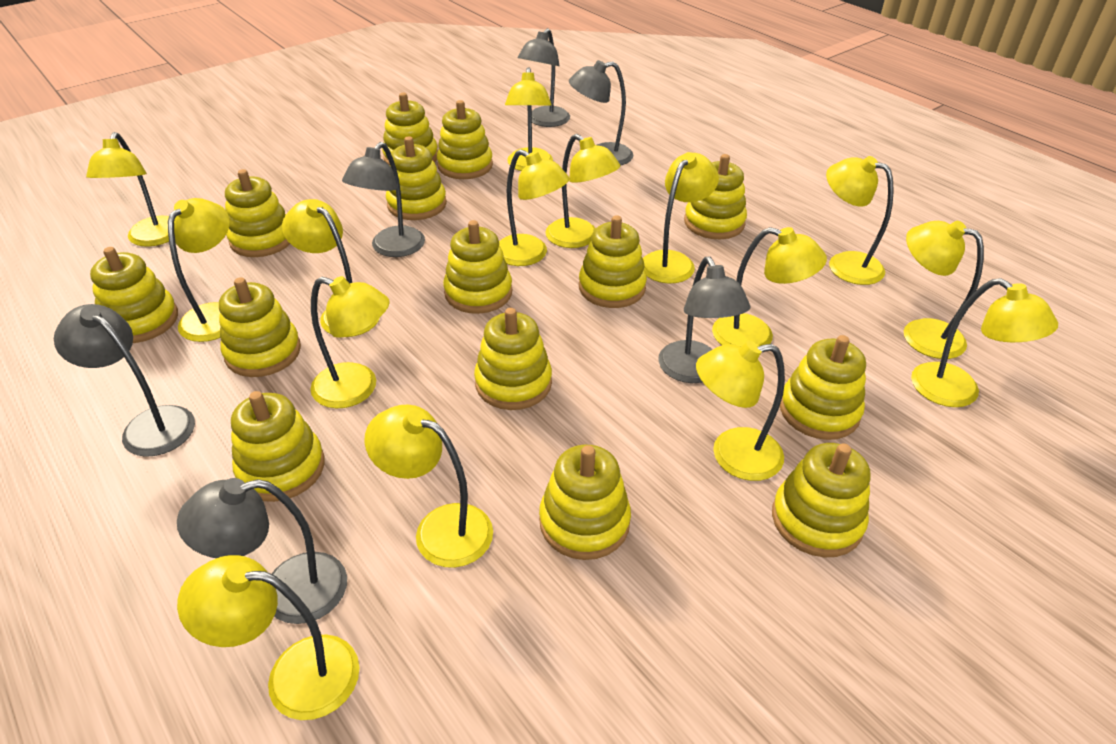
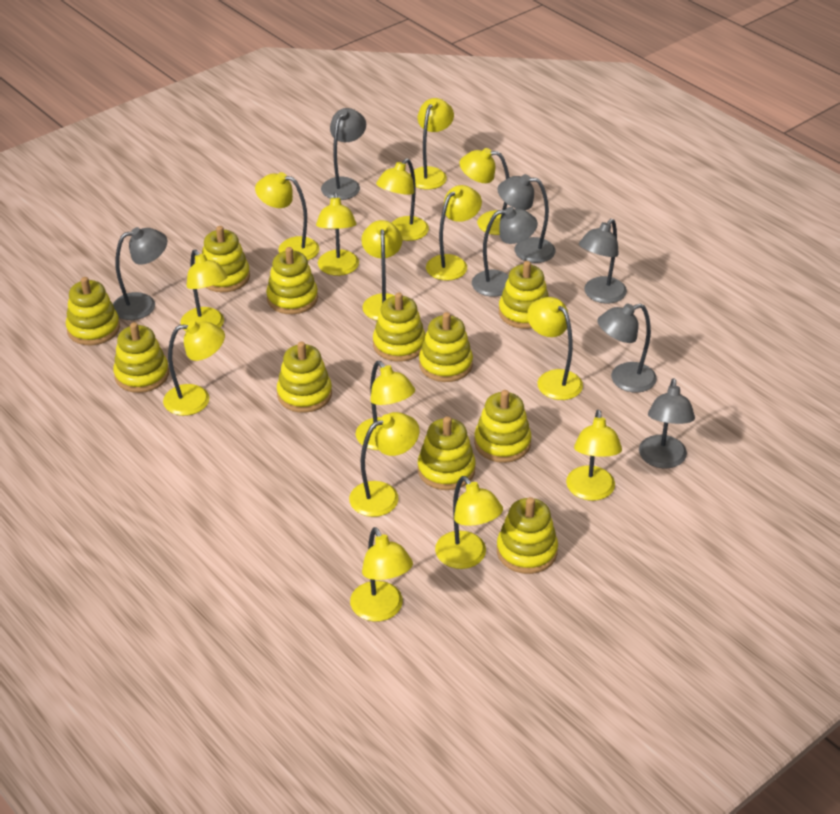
grey lamp: 6 -> 7
yellow stacking toy: 14 -> 11

